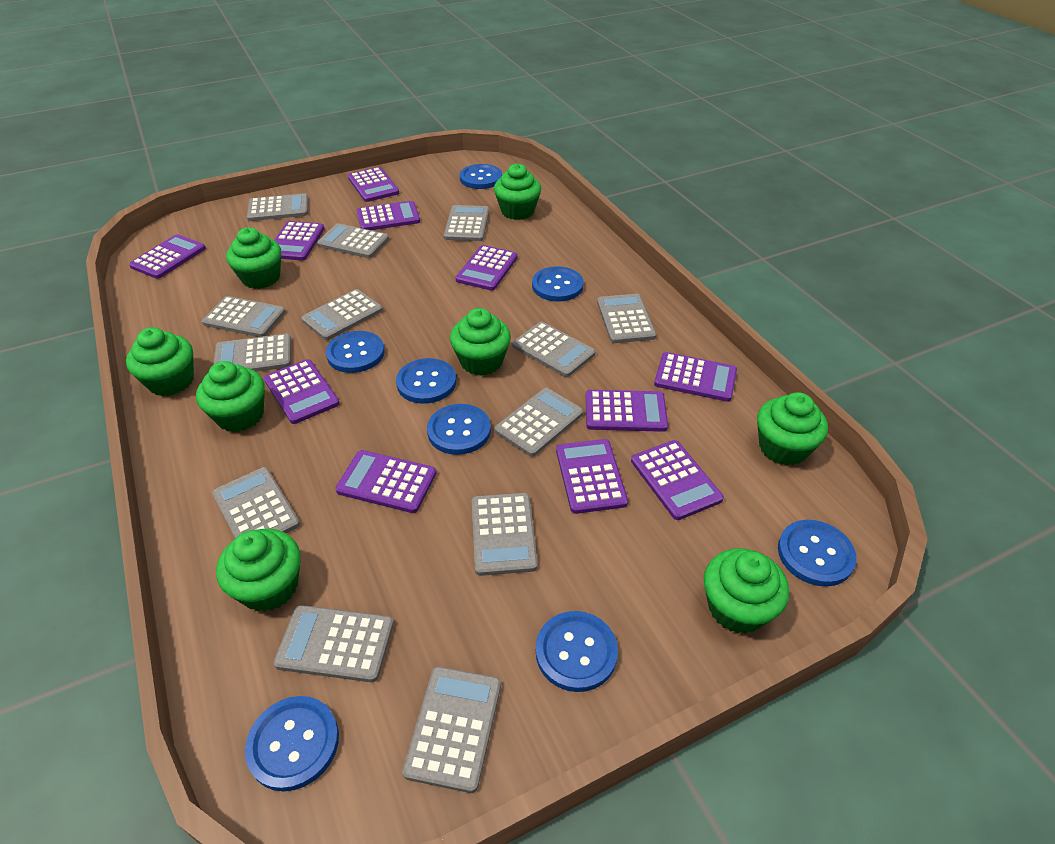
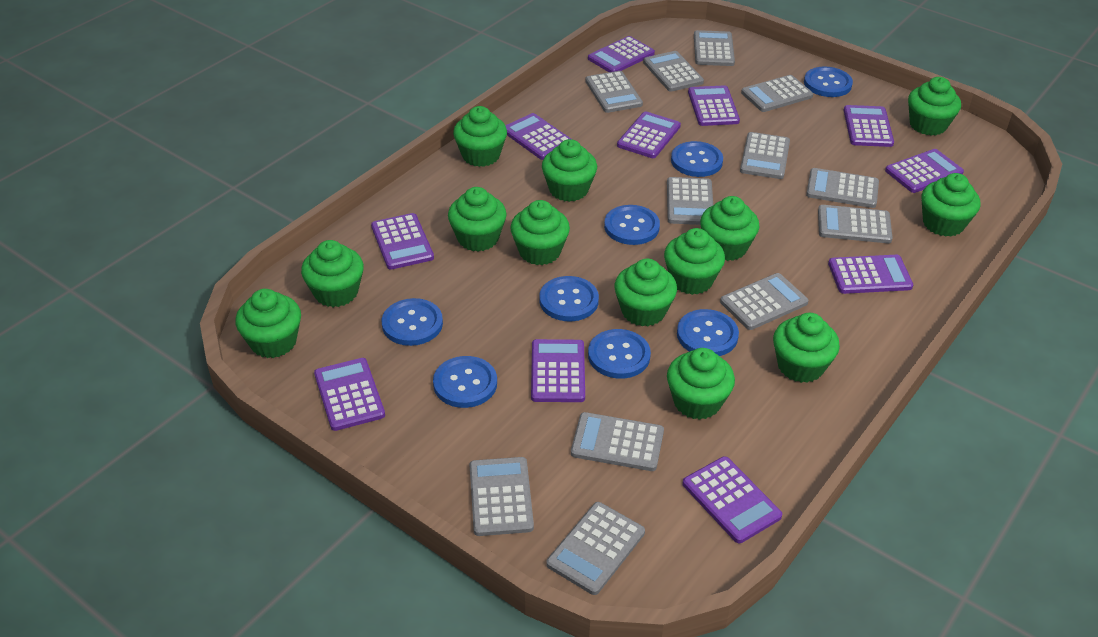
green cupcake: 8 -> 13
grey calculator: 13 -> 12

